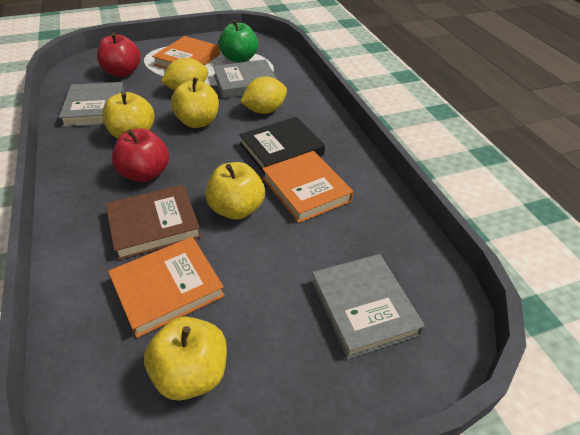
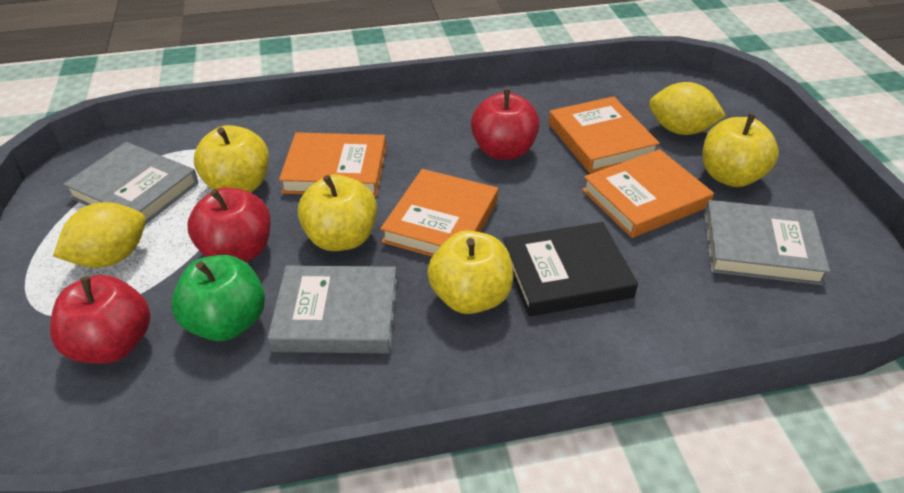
brown book: 1 -> 0
orange book: 3 -> 4
red apple: 2 -> 3

